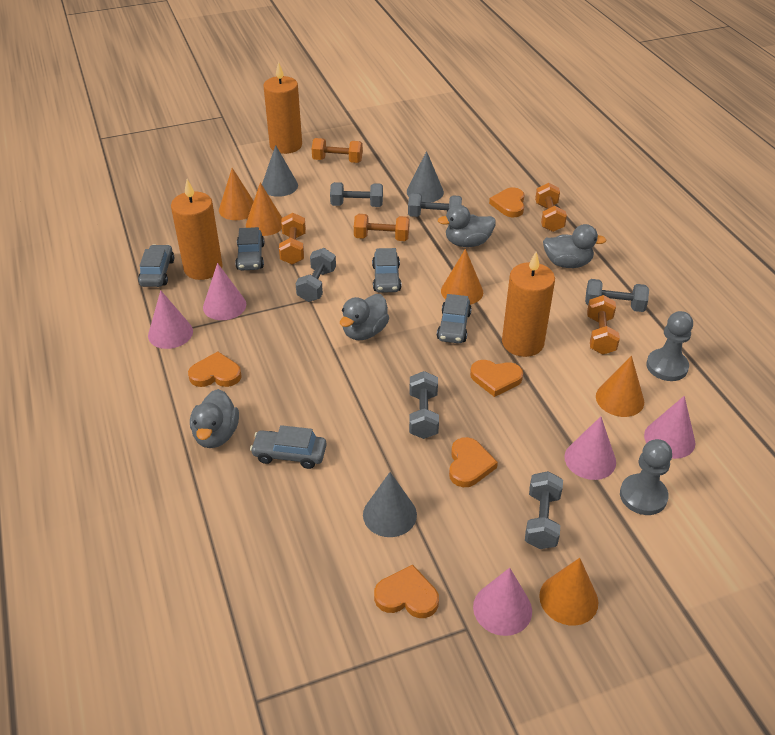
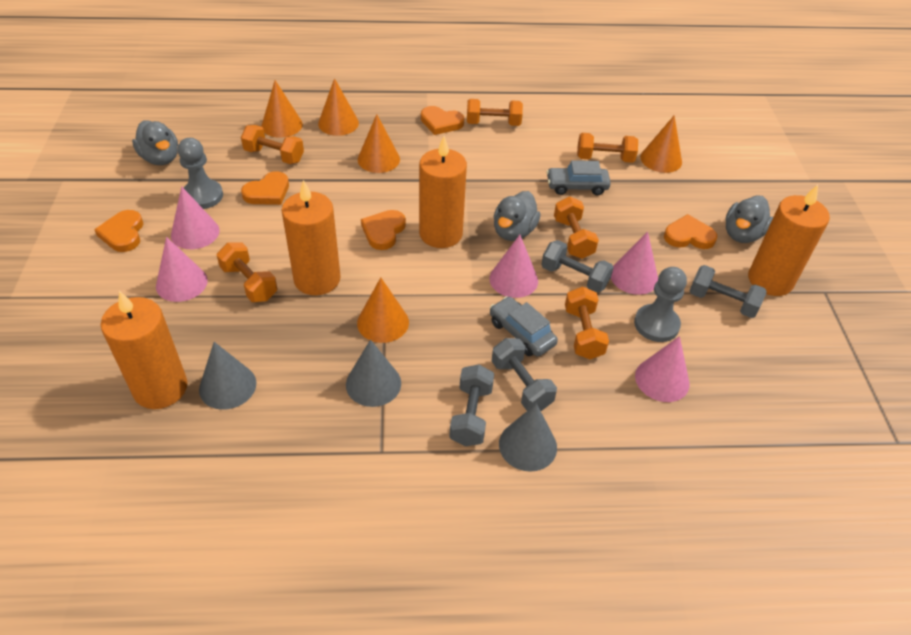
grey car: 5 -> 2
grey duck: 4 -> 3
grey dumbbell: 6 -> 4
orange candle: 3 -> 4
orange dumbbell: 5 -> 6

